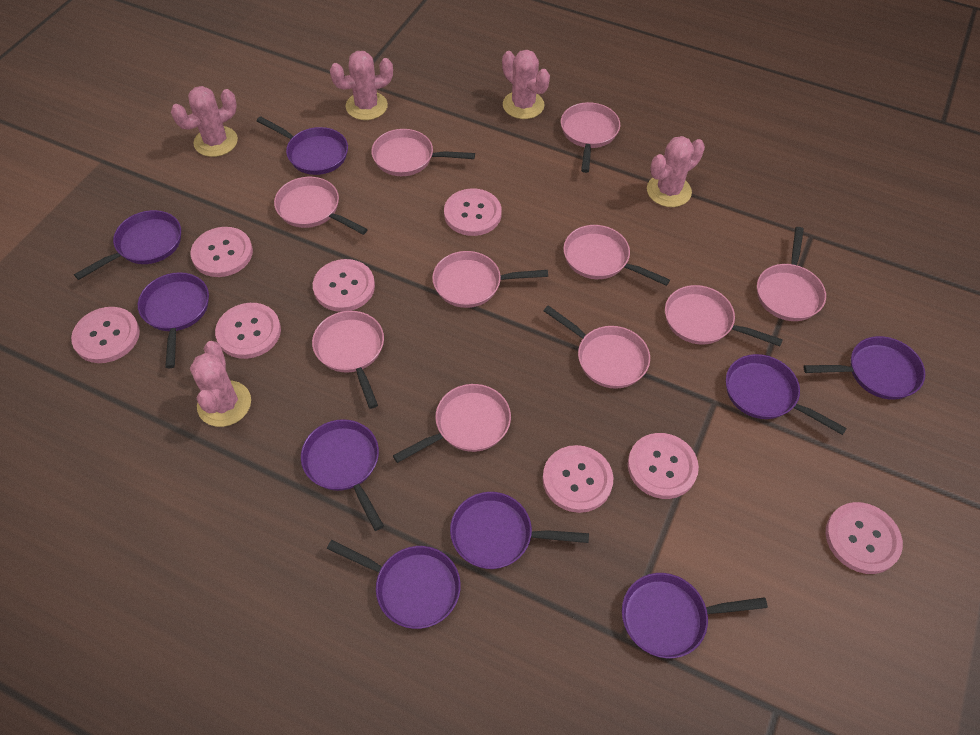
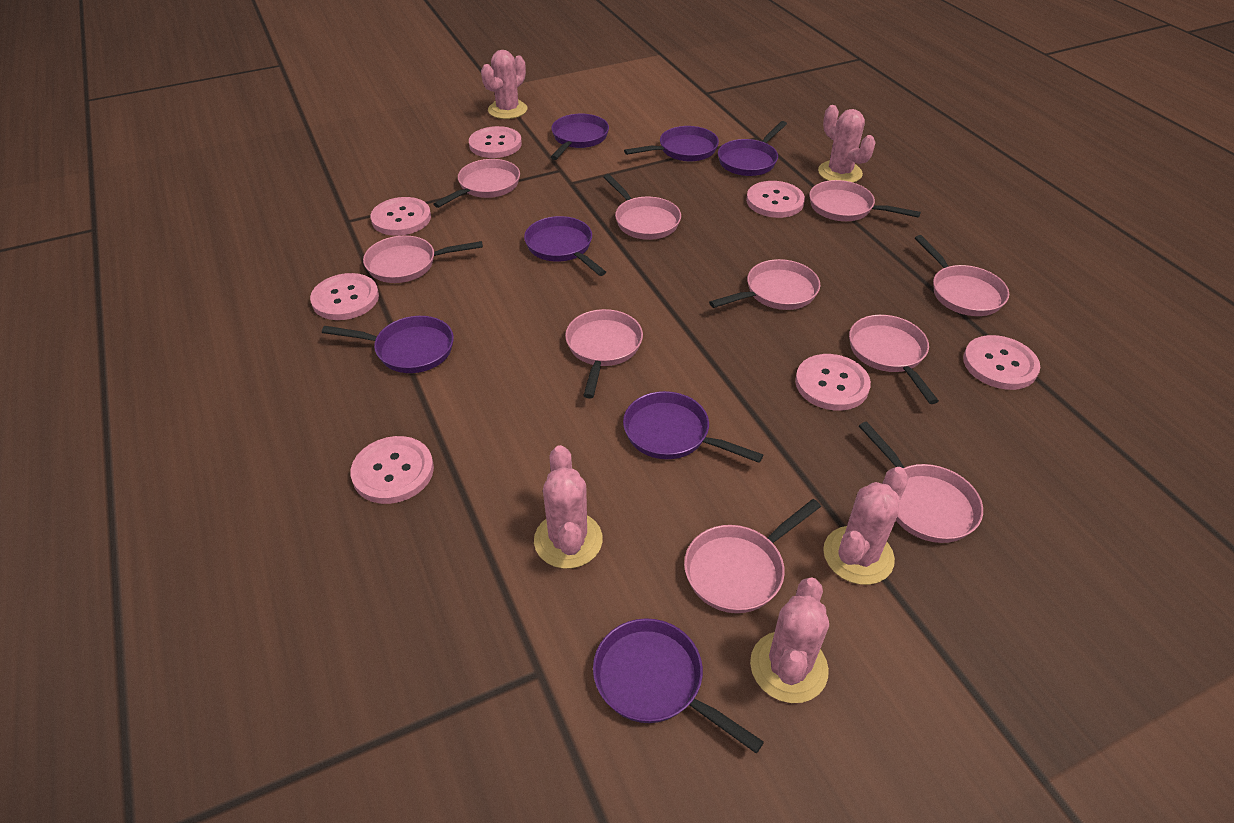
pink button: 8 -> 7
purple pan: 9 -> 7

